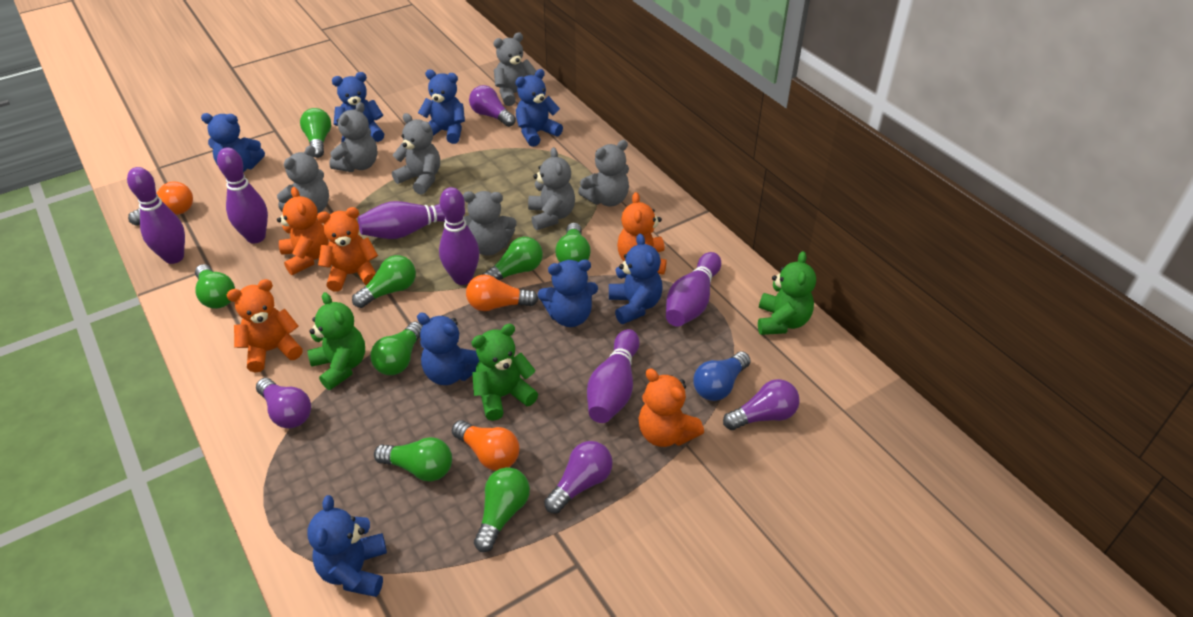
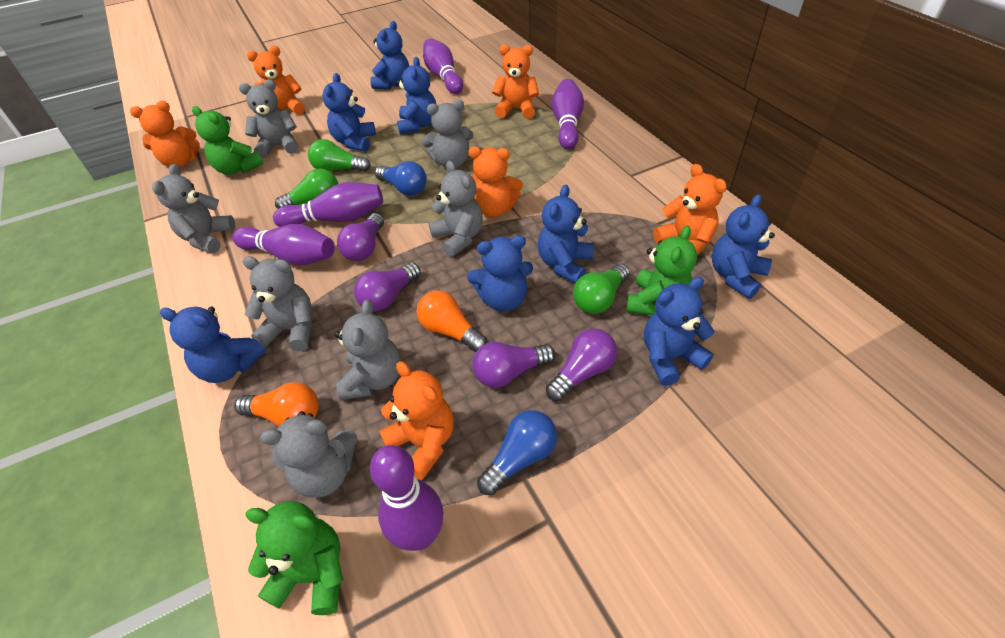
blue light bulb: 1 -> 2
green light bulb: 8 -> 3
orange light bulb: 3 -> 2
orange teddy bear: 5 -> 6
purple bowling pin: 6 -> 5

